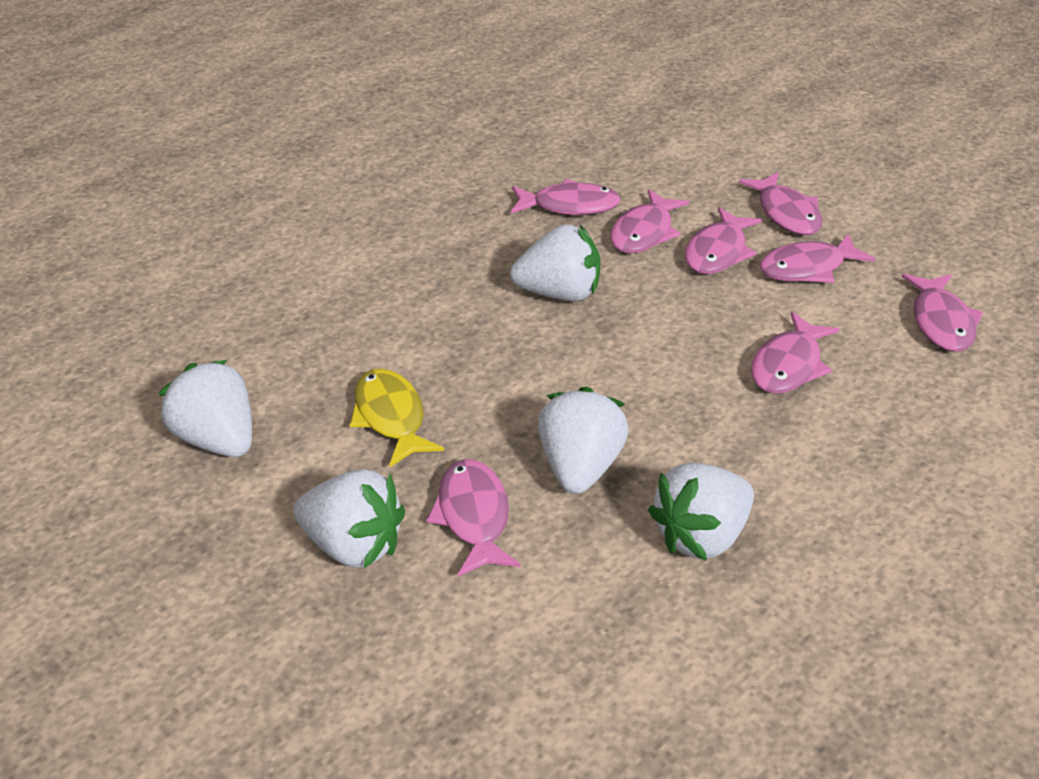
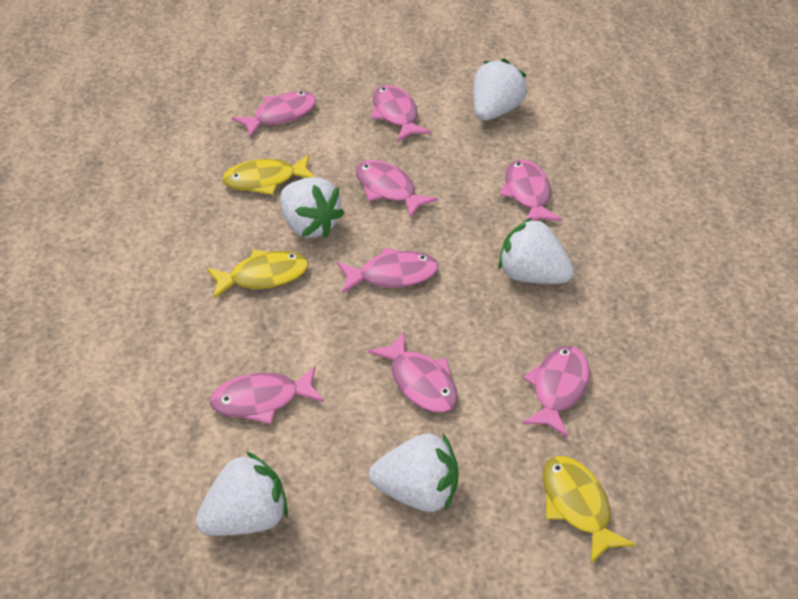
yellow fish: 1 -> 3

